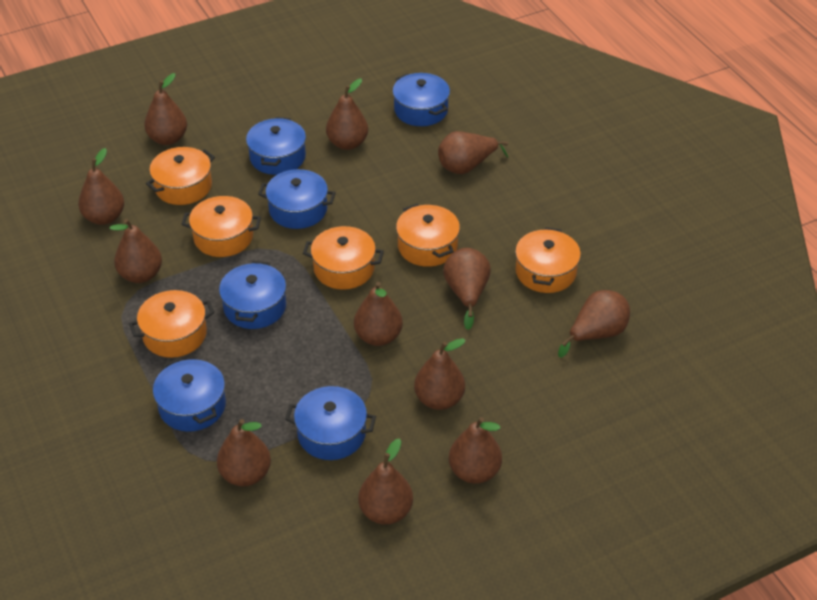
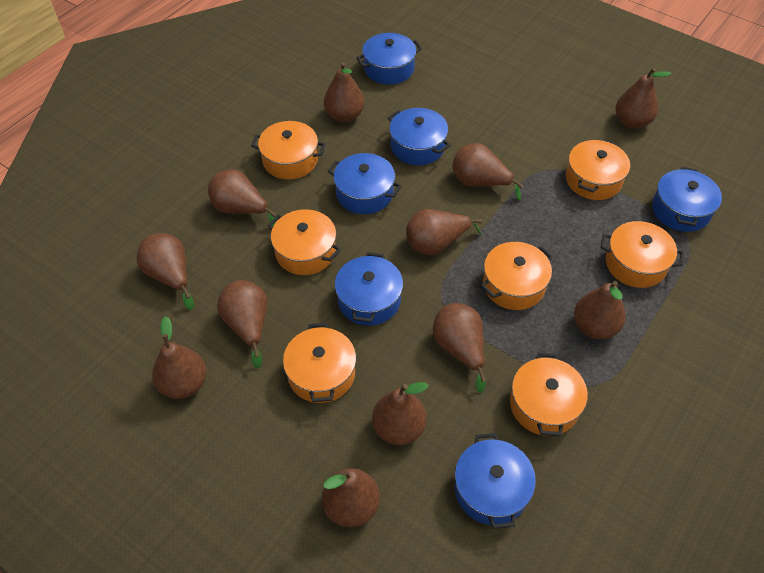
orange pot: 6 -> 7

